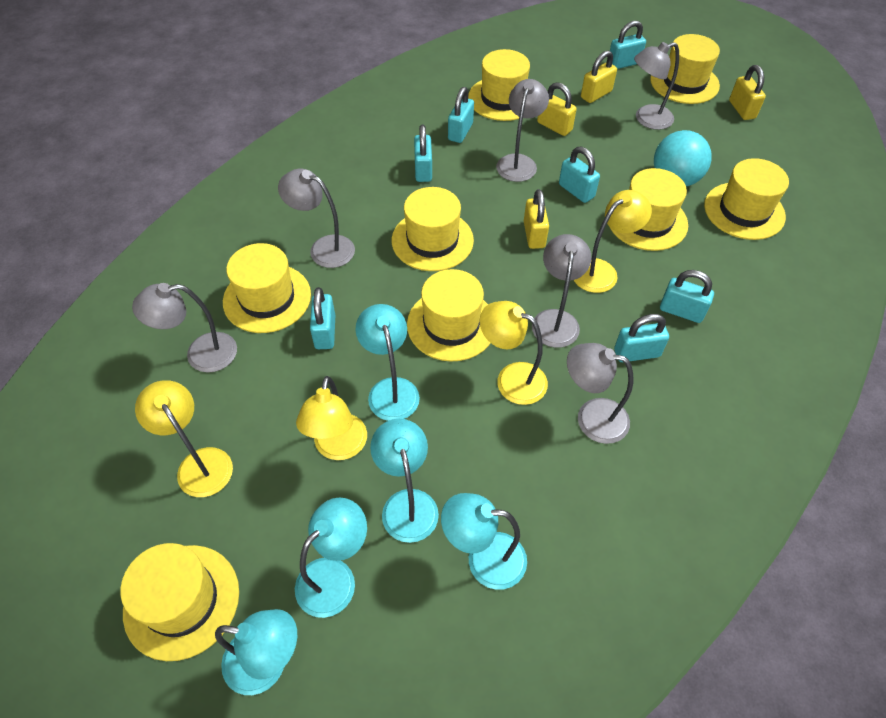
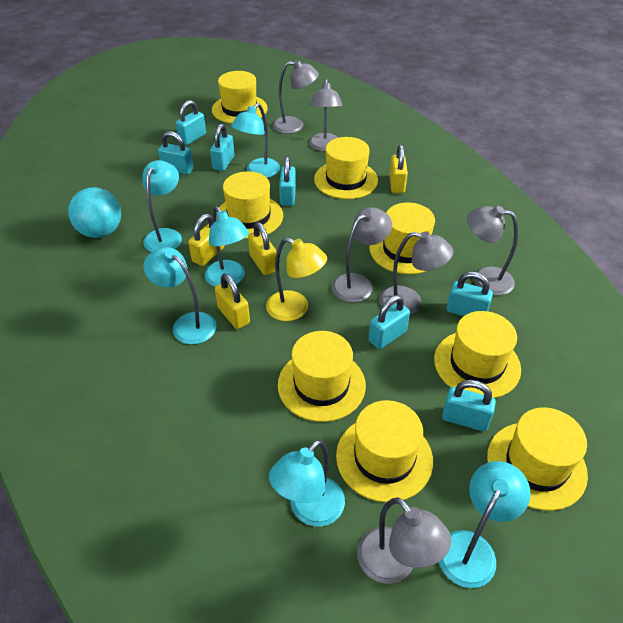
turquoise lamp: 5 -> 6
yellow lamp: 4 -> 1

